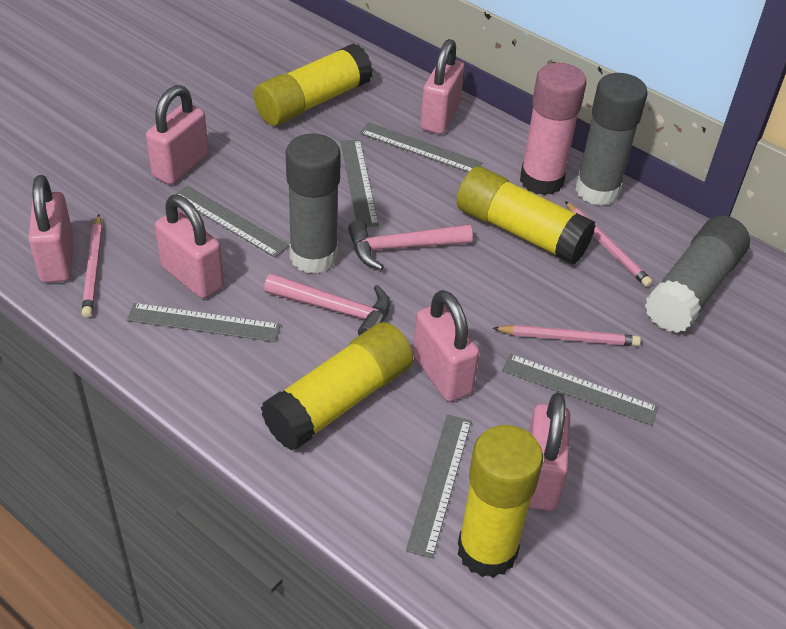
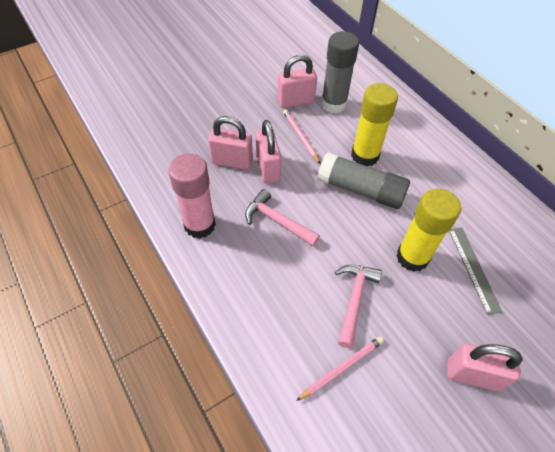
grey glue stick: 3 -> 2
grey ruler: 6 -> 1
pink padlock: 6 -> 4
pink pencil: 3 -> 2
yellow glue stick: 4 -> 2

